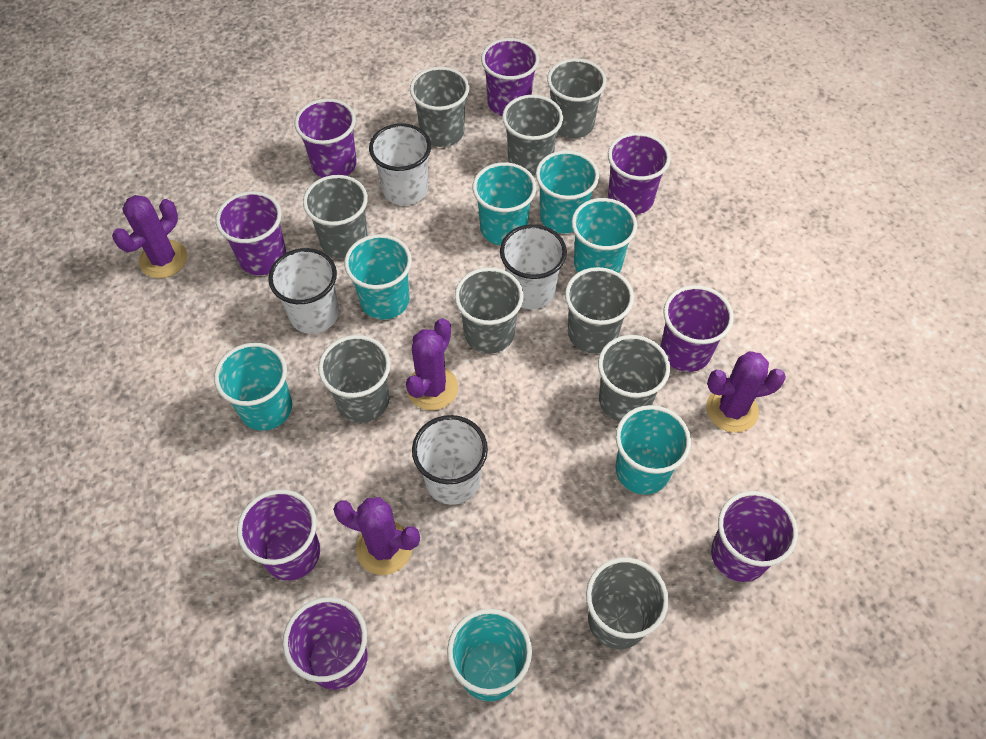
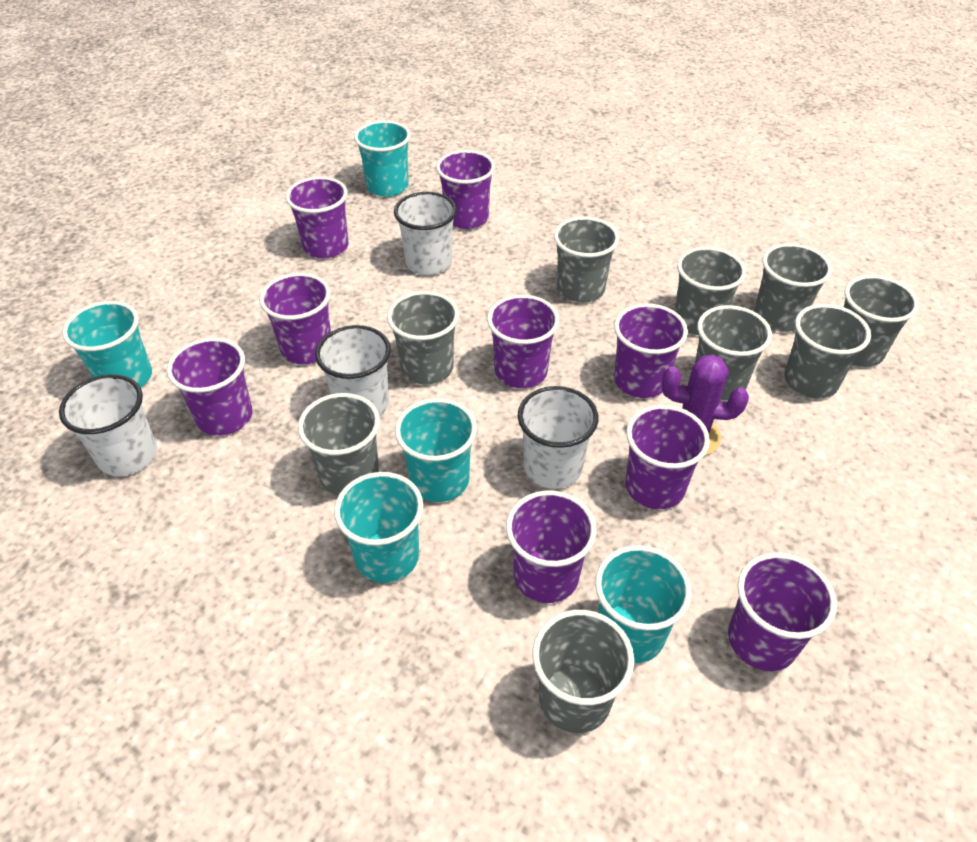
purple cactus: 4 -> 1
purple cup: 8 -> 9
turquoise cup: 7 -> 5

